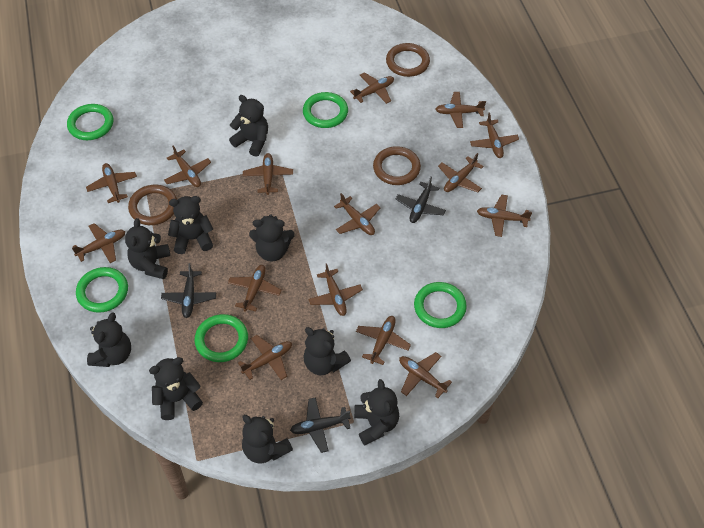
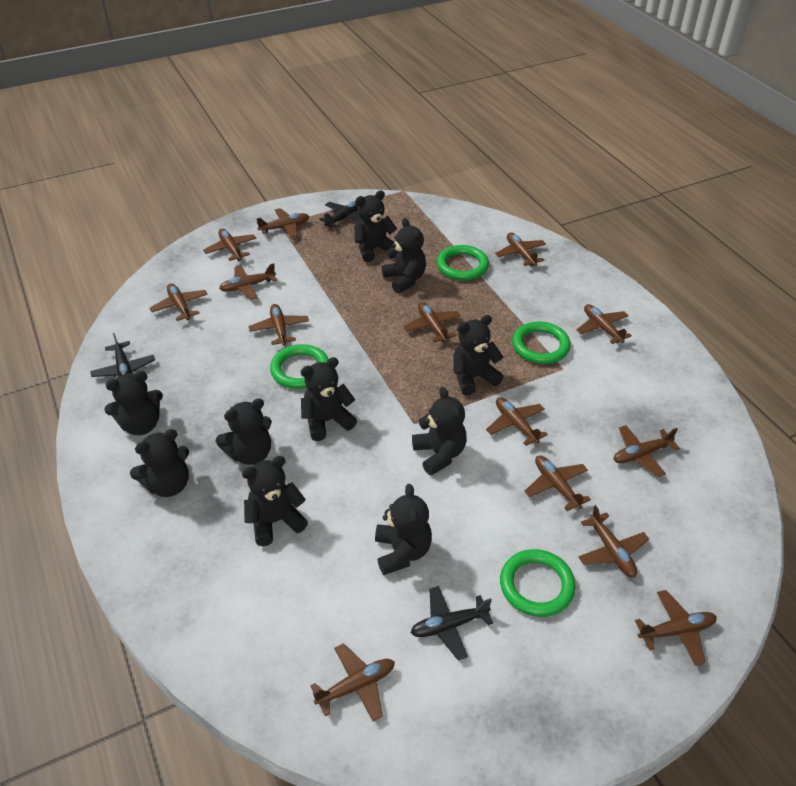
black teddy bear: 9 -> 10
brown plane: 15 -> 14
brown ring: 3 -> 0
green ring: 5 -> 4

